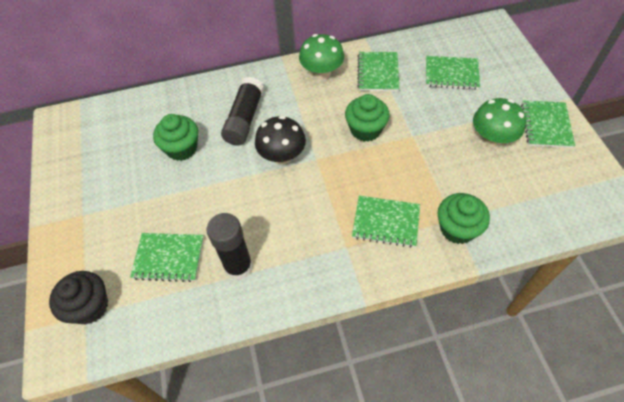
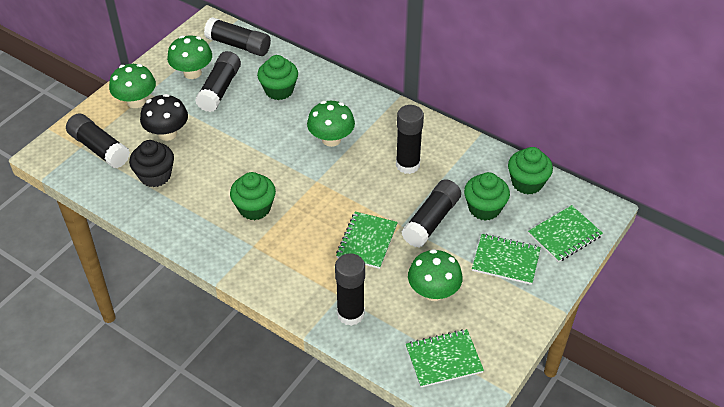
black glue stick: 2 -> 6
green cupcake: 3 -> 4
green mushroom: 2 -> 4
green notebook: 5 -> 4

